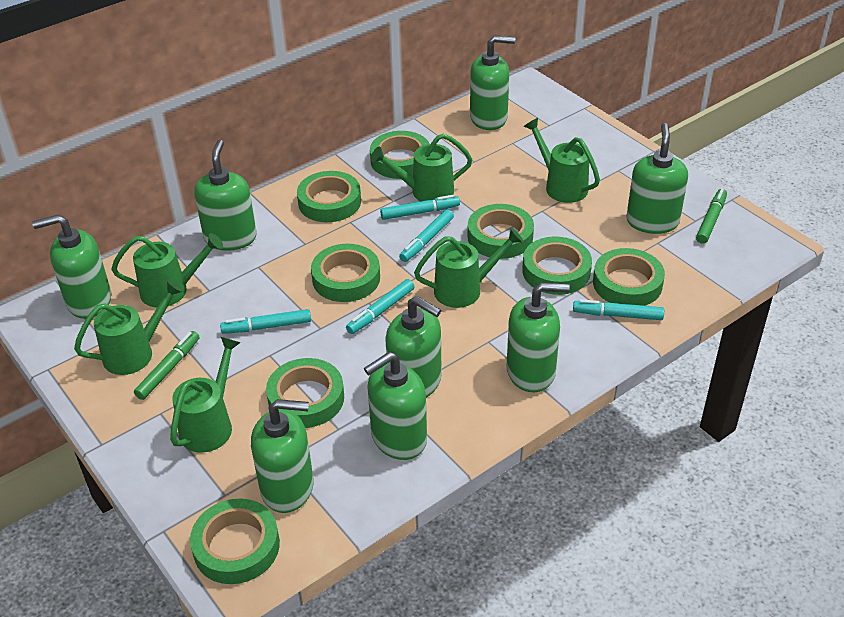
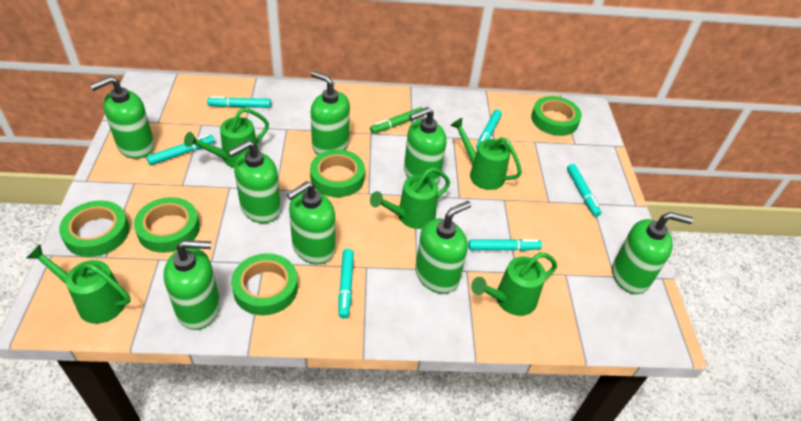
green marker: 2 -> 1
green tape: 8 -> 5
green watering can: 6 -> 5
turquoise marker: 5 -> 6

